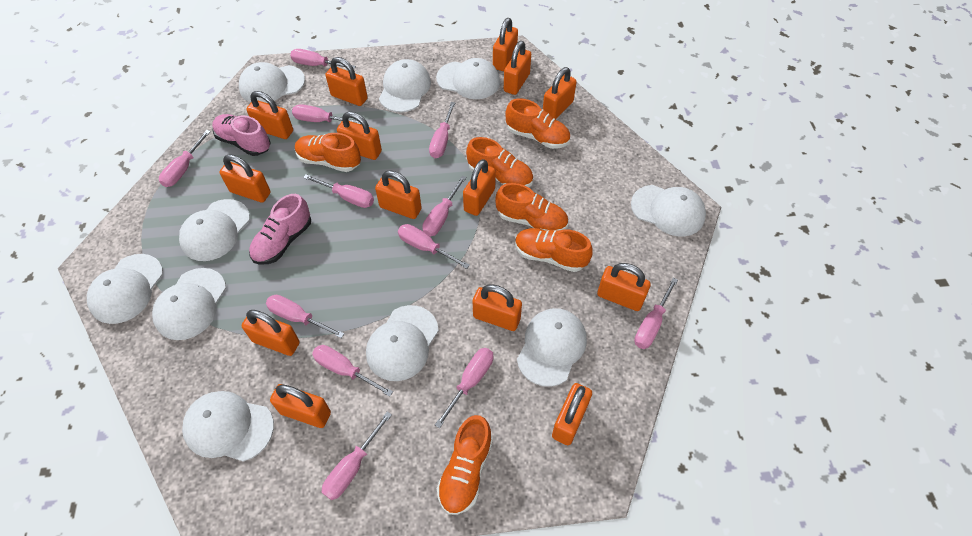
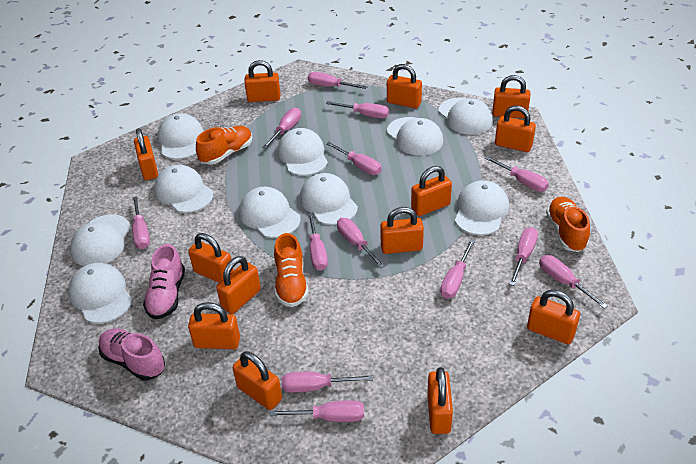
orange padlock: 14 -> 13
orange shoe: 6 -> 3
pink screwdriver: 12 -> 13

